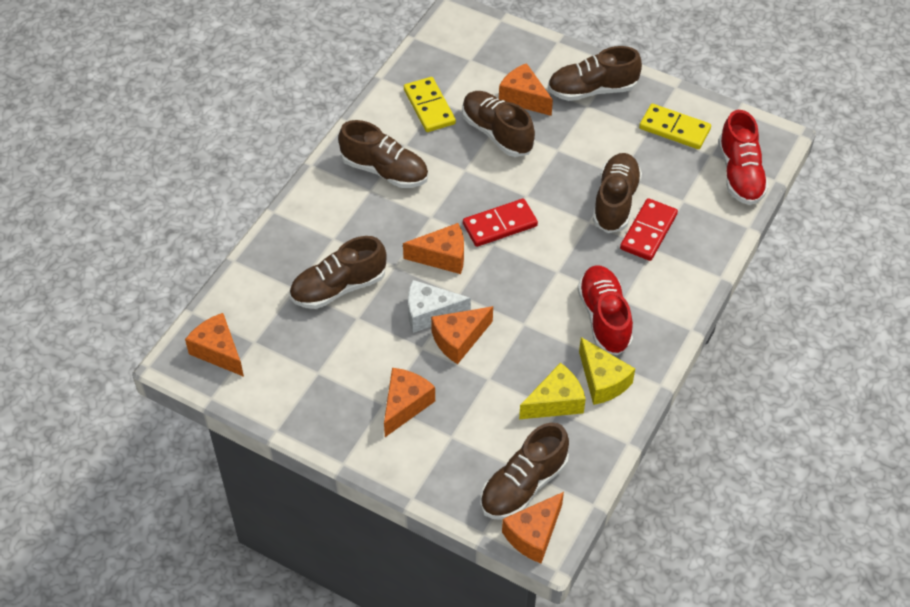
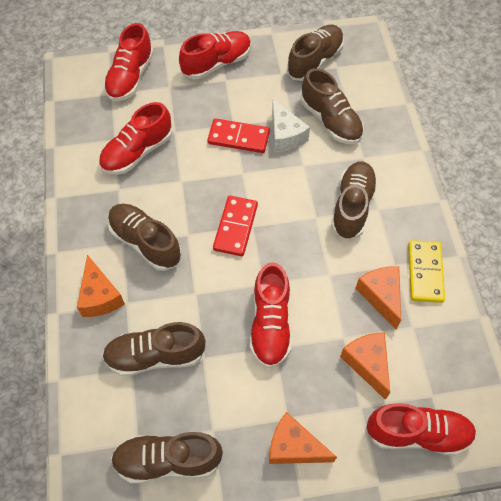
orange cheese: 6 -> 4
red shoe: 2 -> 5
yellow cheese: 2 -> 0
yellow domino: 2 -> 1

